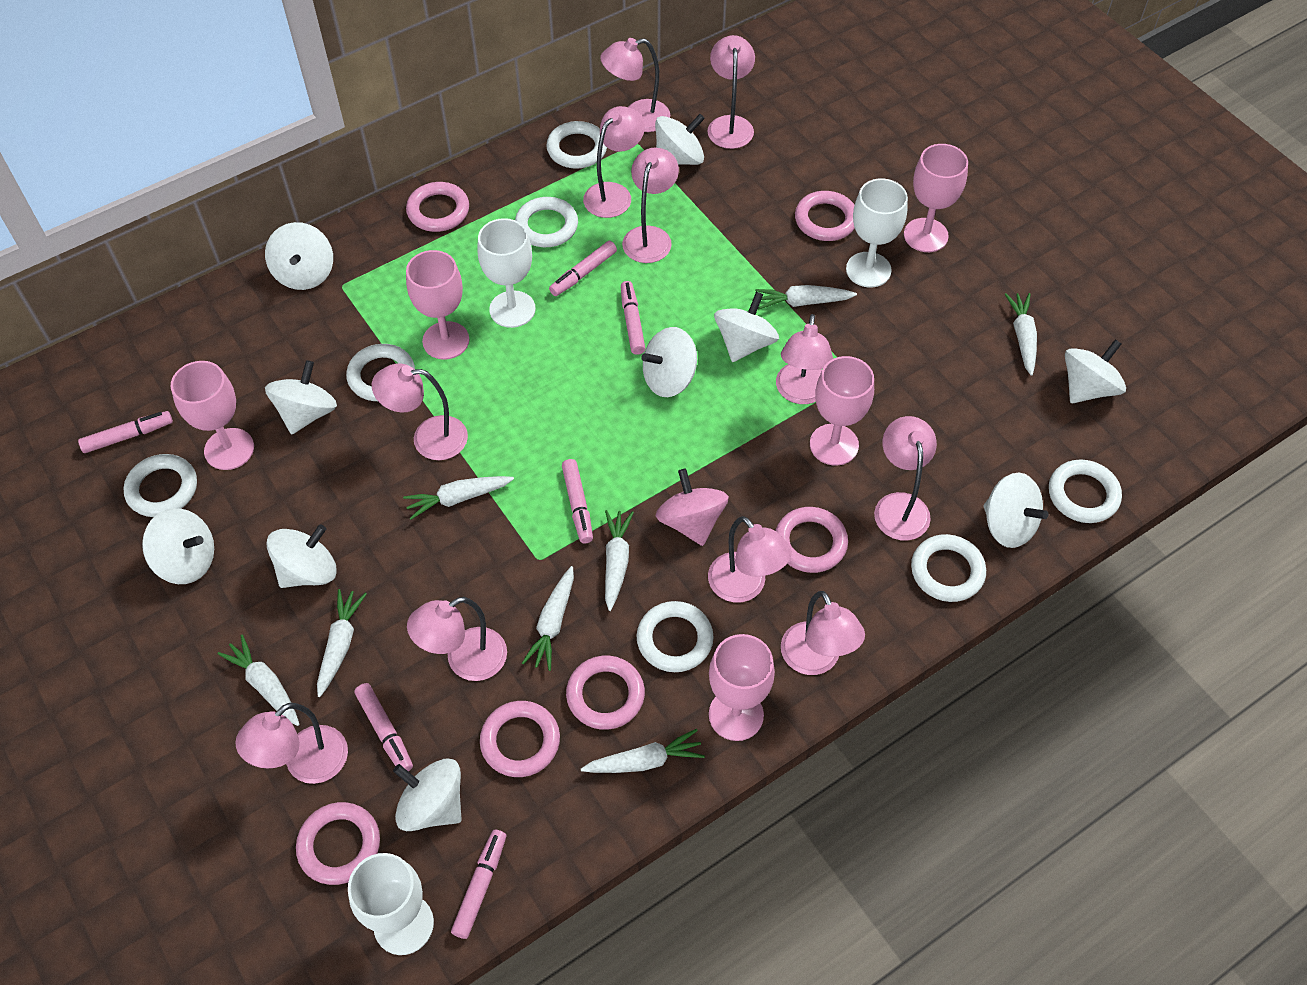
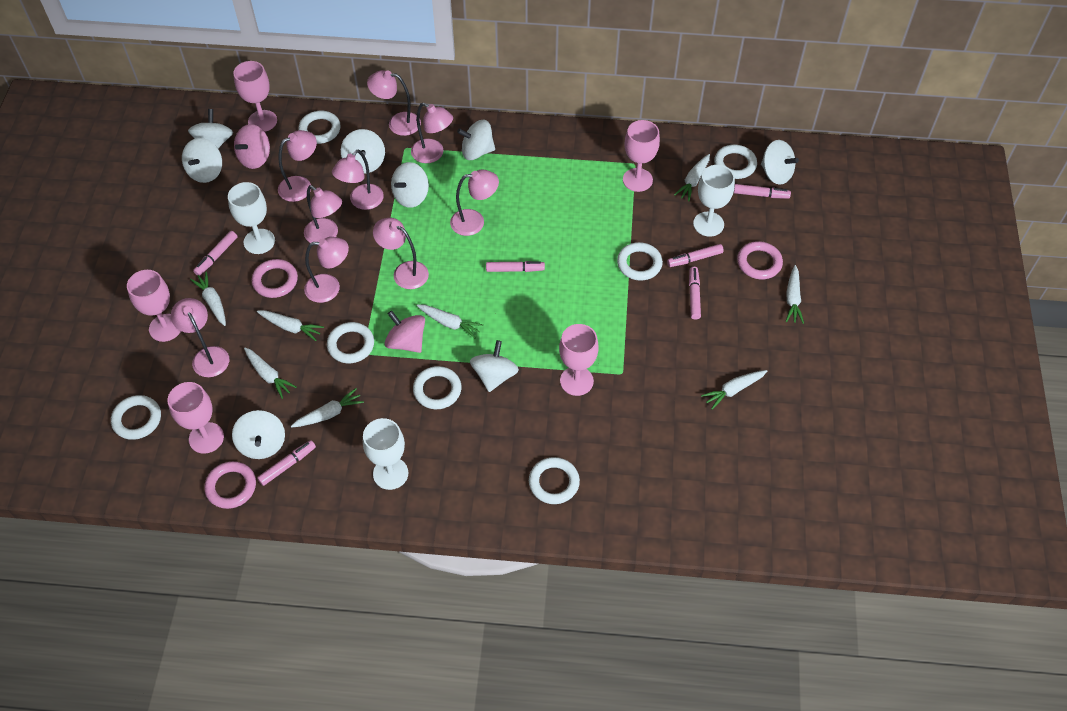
pink lamp: 11 -> 9
pink ring: 6 -> 3
pink spinning top: 1 -> 2
white spinning top: 10 -> 8

